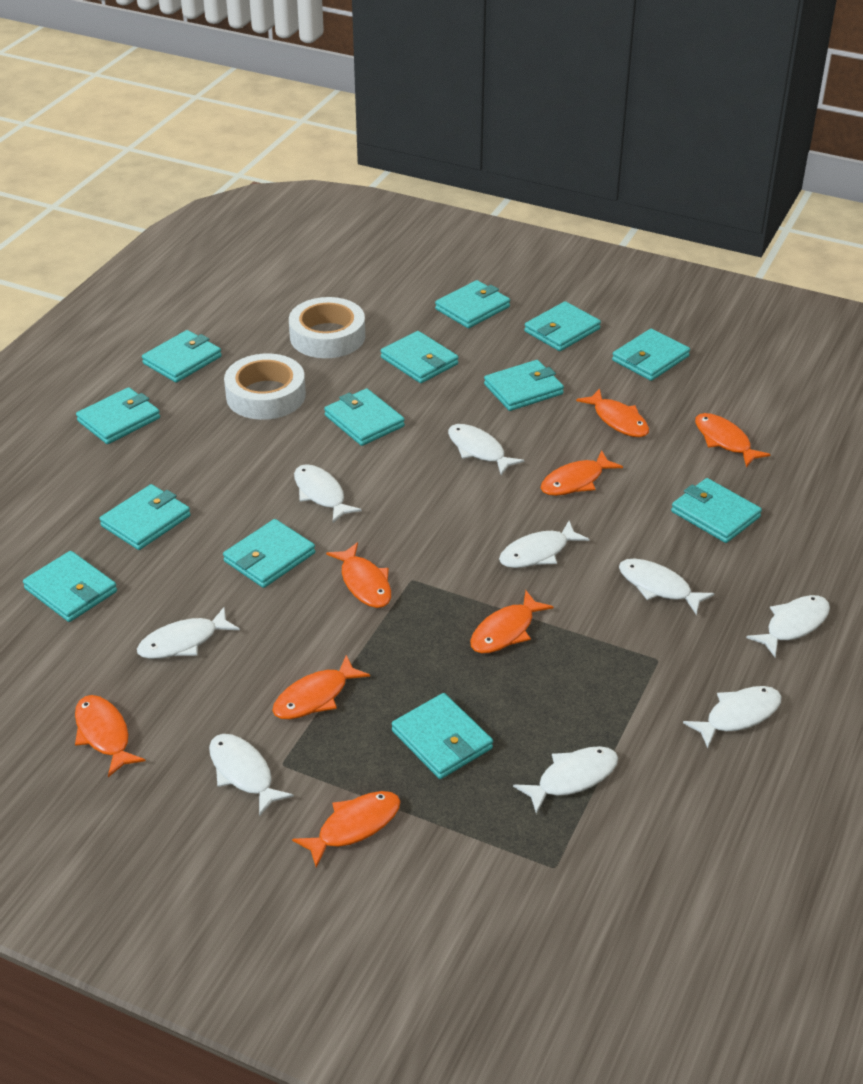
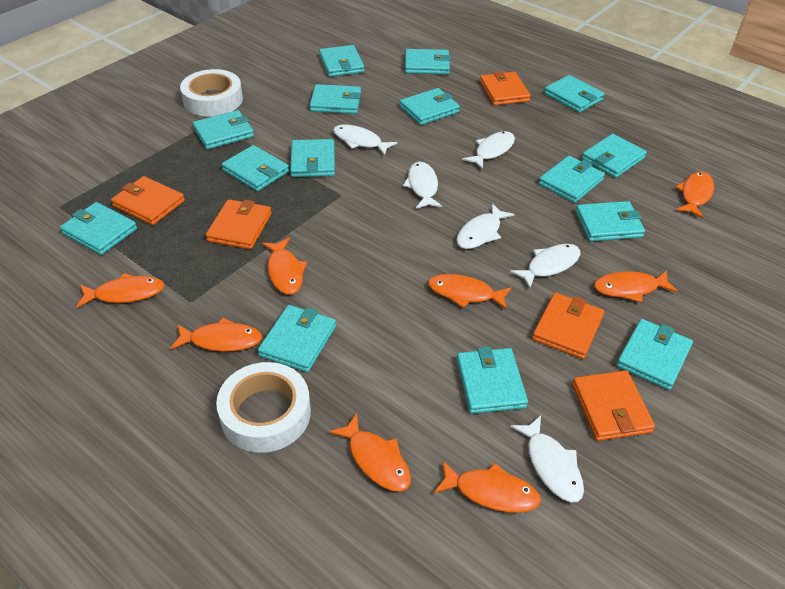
orange wallet: 0 -> 5
turquoise wallet: 13 -> 15
white fish: 9 -> 6

